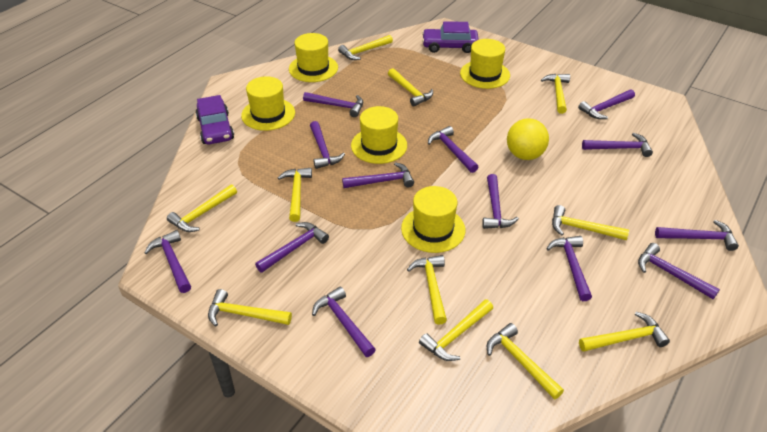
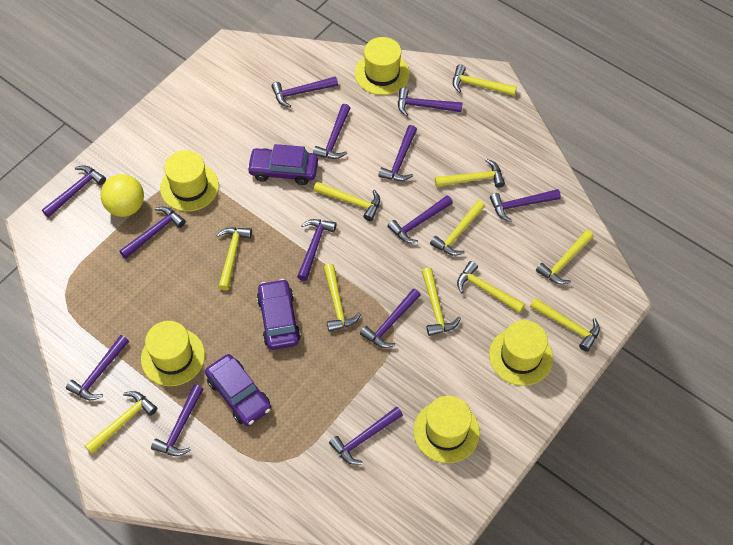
purple car: 2 -> 3

